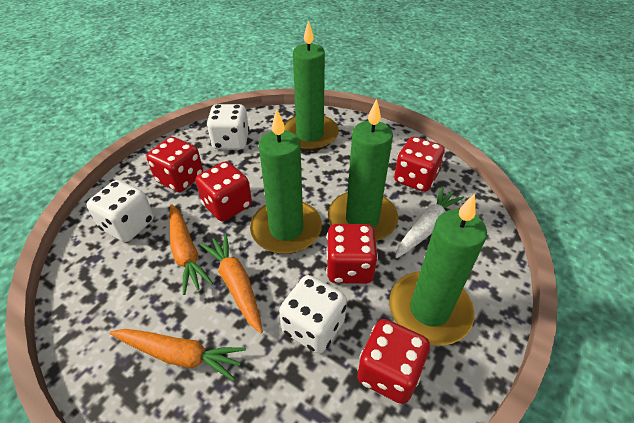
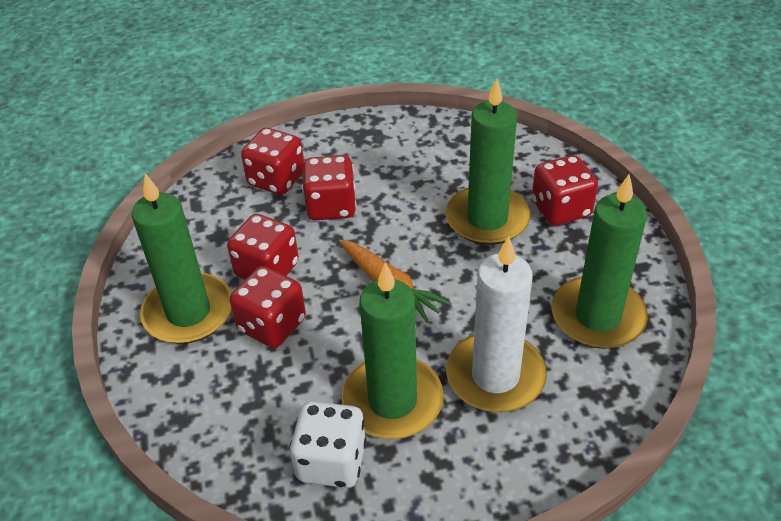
orange carrot: 3 -> 1
white candle: 0 -> 1
white carrot: 1 -> 0
white dice: 3 -> 1

